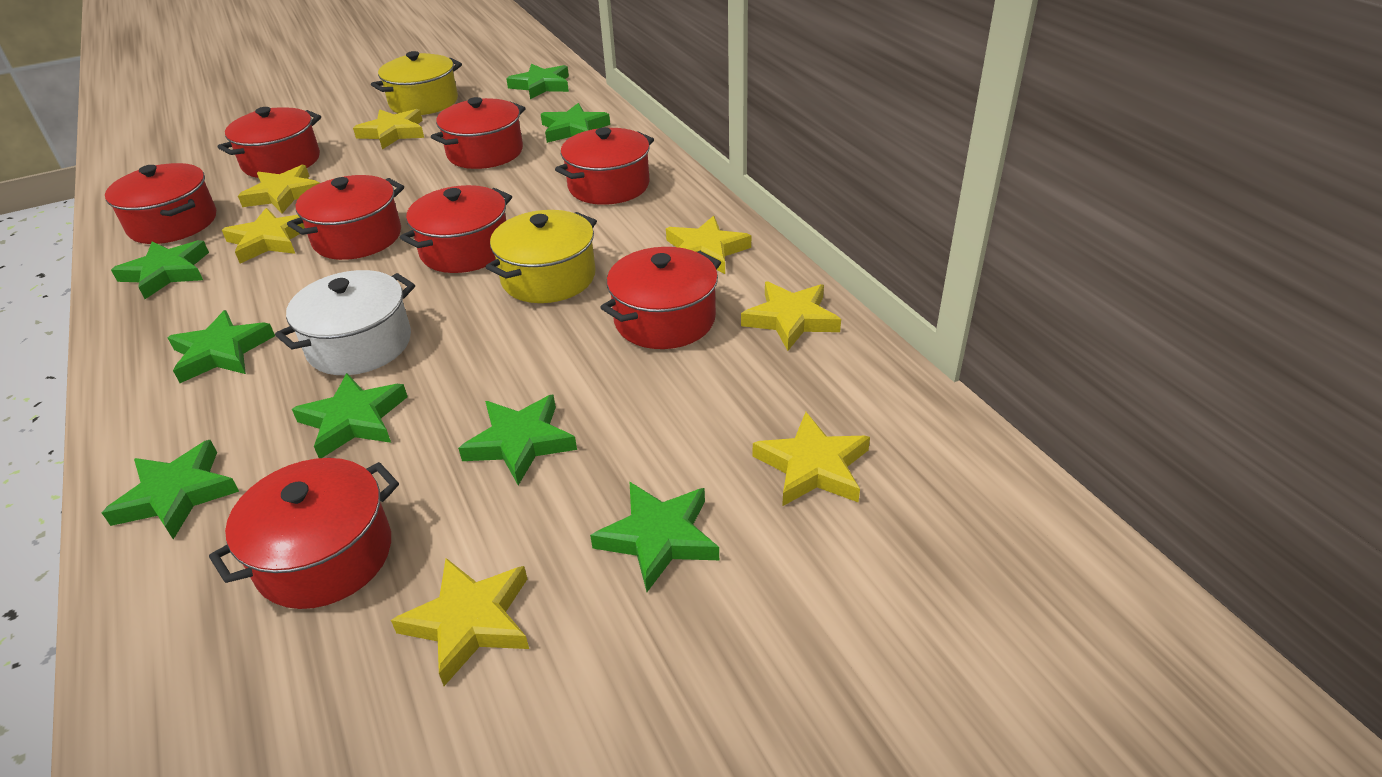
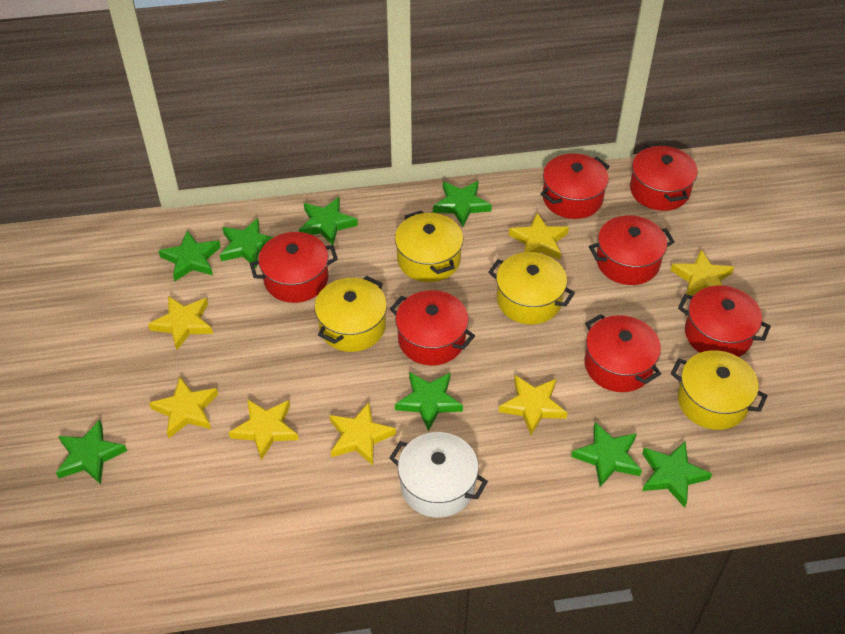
red pot: 8 -> 7
yellow pot: 2 -> 4

